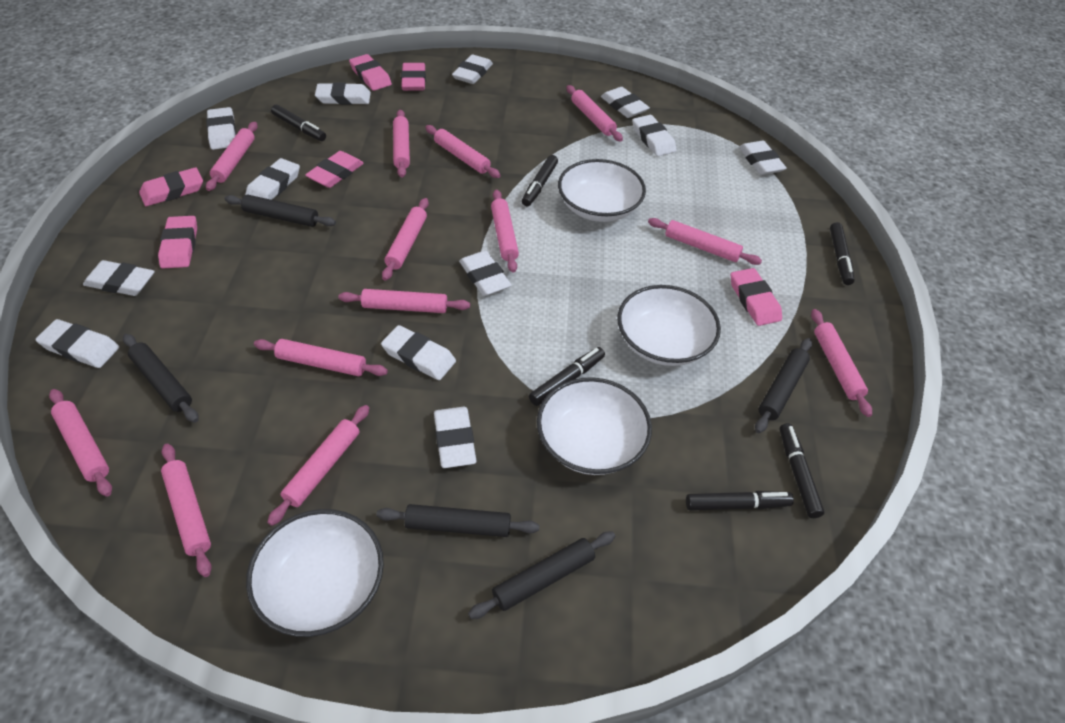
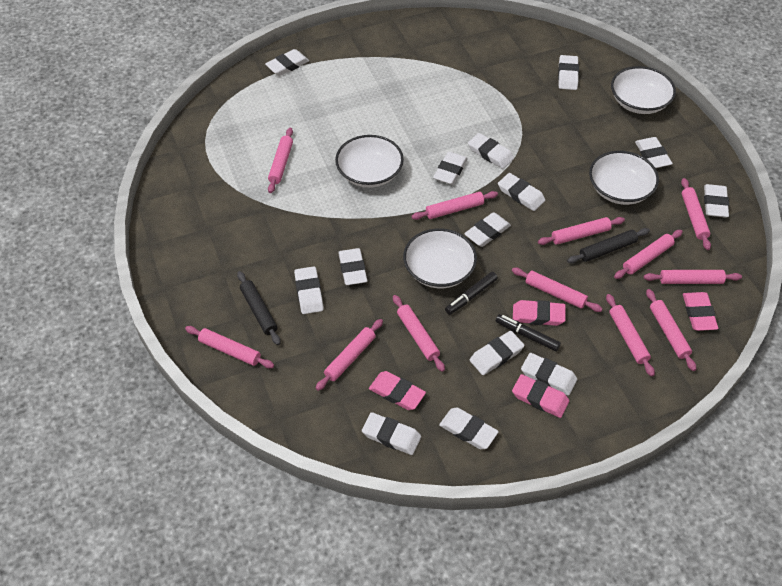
black marker: 6 -> 2
black rolling pin: 5 -> 2
pink eraser: 6 -> 4
pink rolling pin: 13 -> 12
white eraser: 12 -> 14

